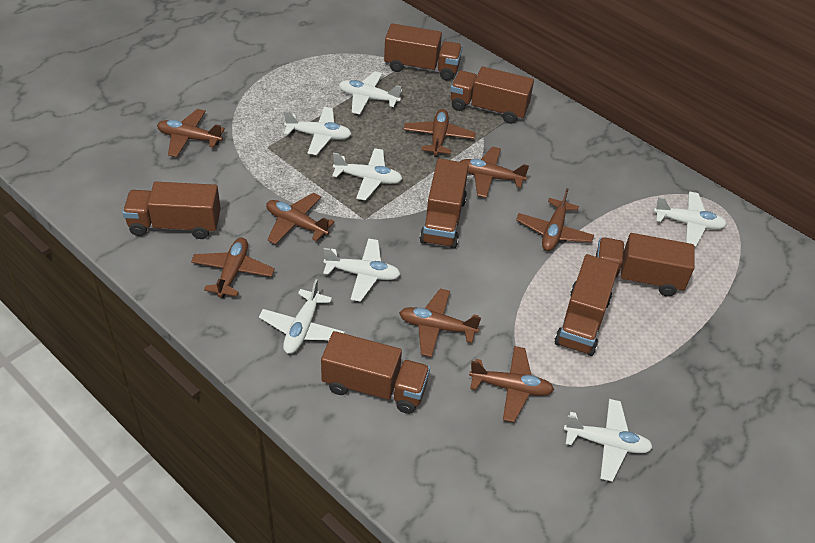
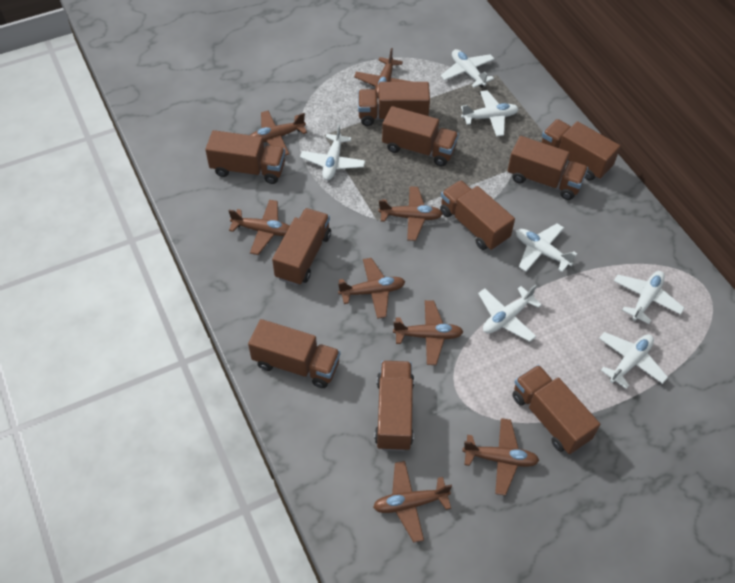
brown truck: 7 -> 10

